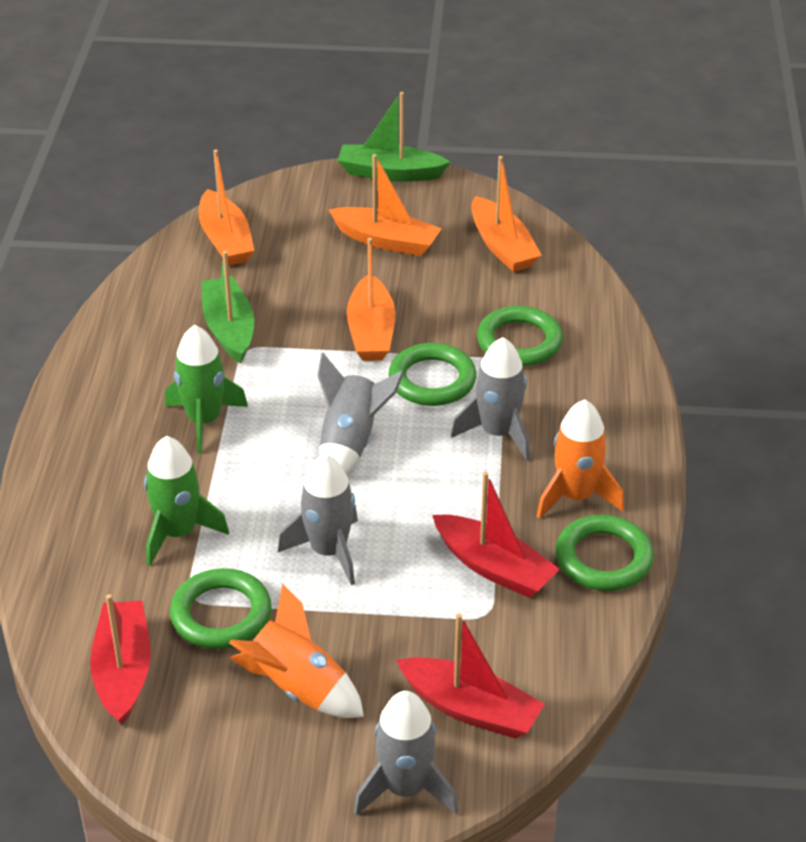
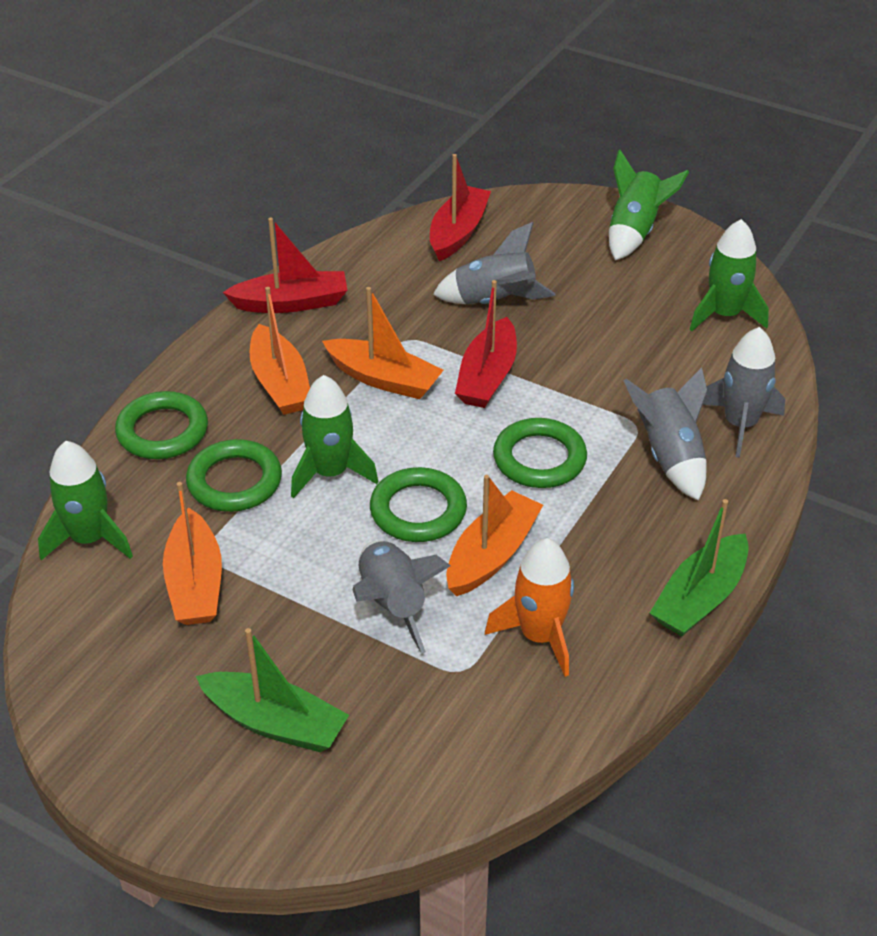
green rocket: 2 -> 4
orange rocket: 2 -> 1

